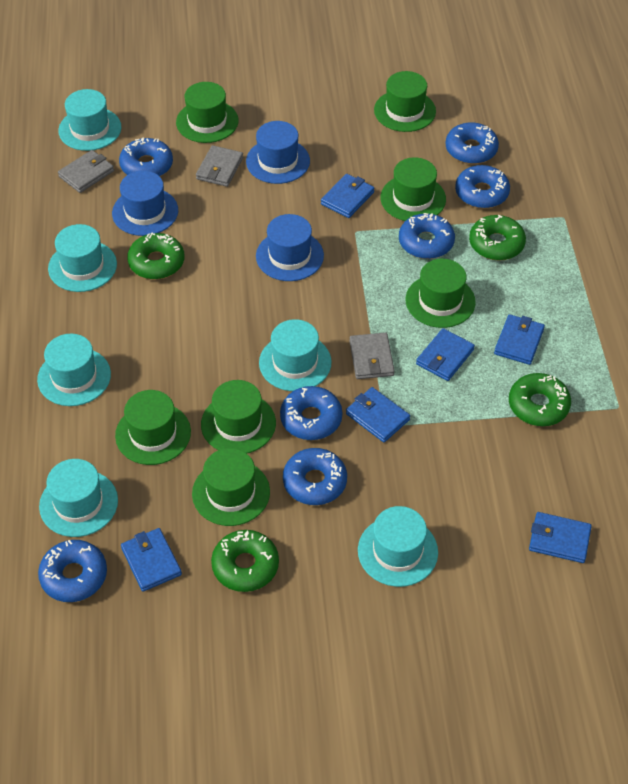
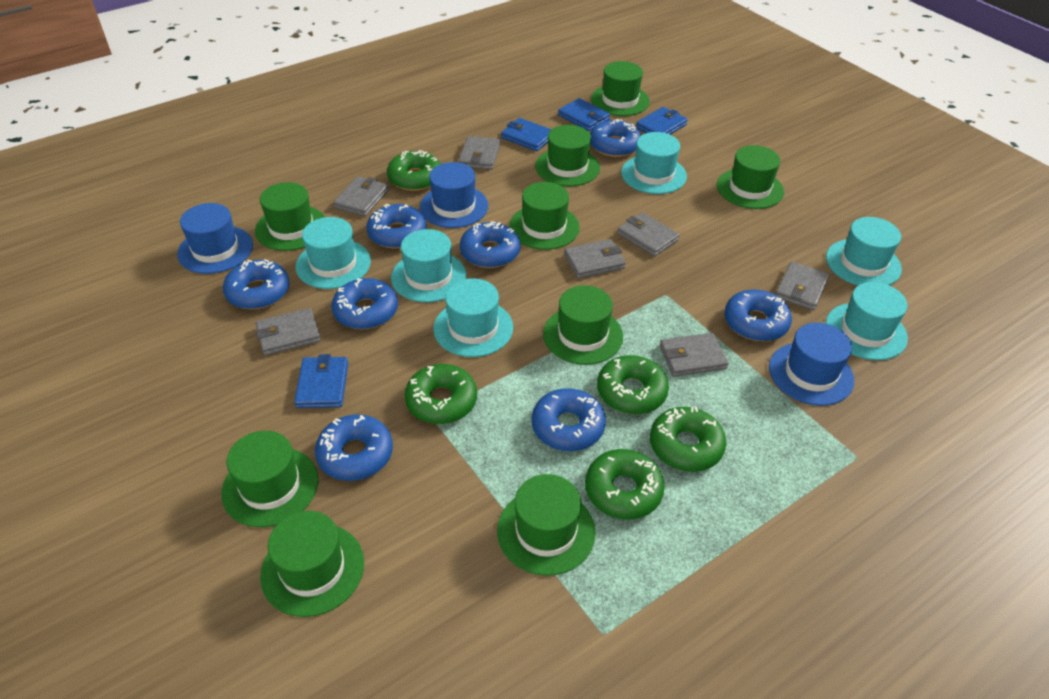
blue donut: 7 -> 8
blue wallet: 6 -> 4
green donut: 4 -> 5
green hat: 7 -> 9
grey wallet: 3 -> 7

